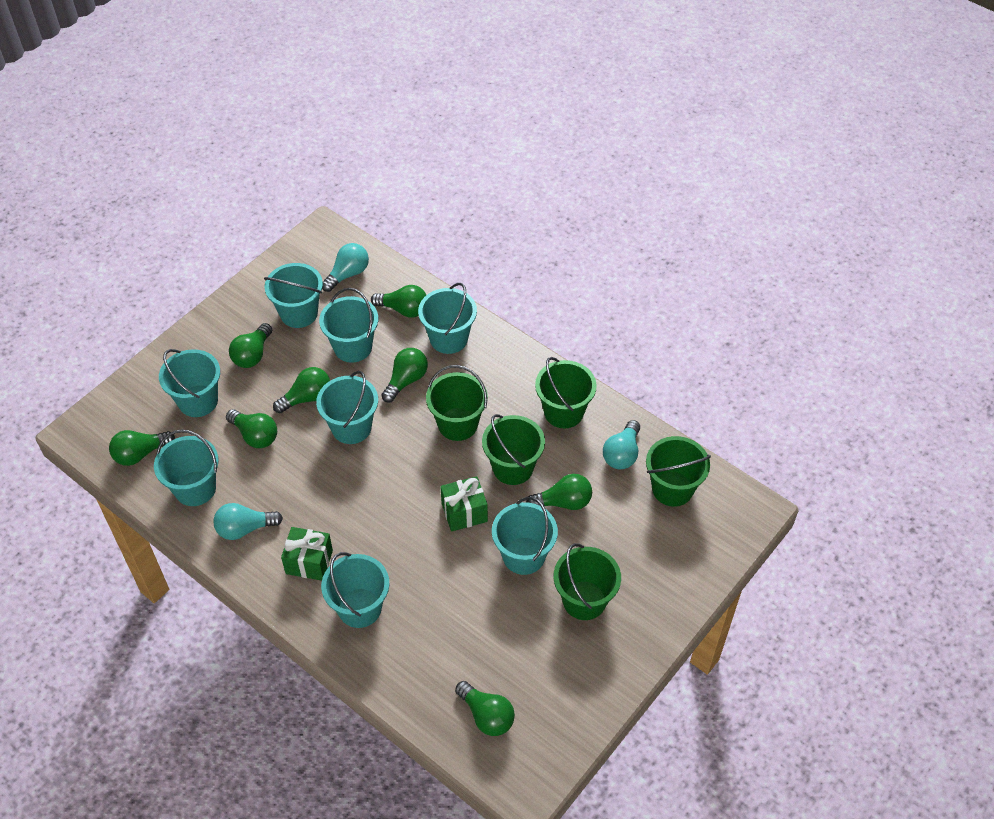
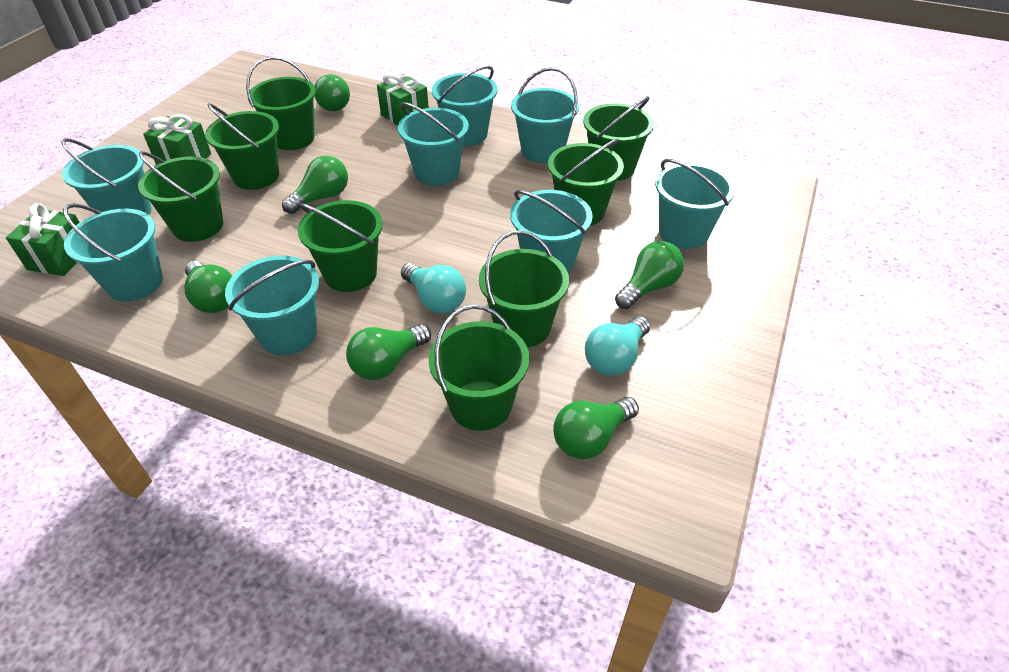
green bucket: 5 -> 8
green gift: 2 -> 3
green light bulb: 8 -> 6
turquoise light bulb: 3 -> 2

